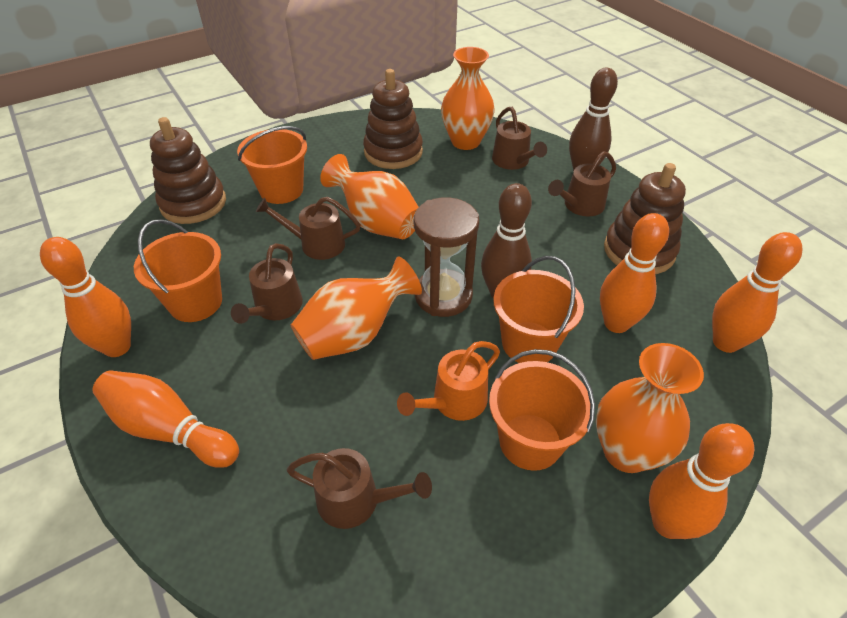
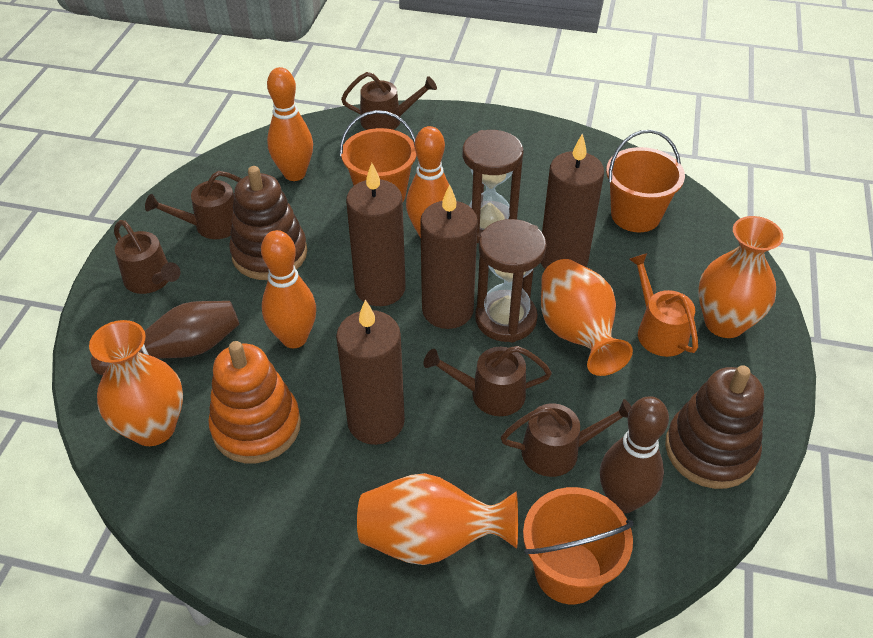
brown candle: 0 -> 4
brown hourglass: 1 -> 2
brown stacking toy: 3 -> 2
orange bowling pin: 5 -> 3
orange bucket: 4 -> 3
orange stacking toy: 0 -> 1

